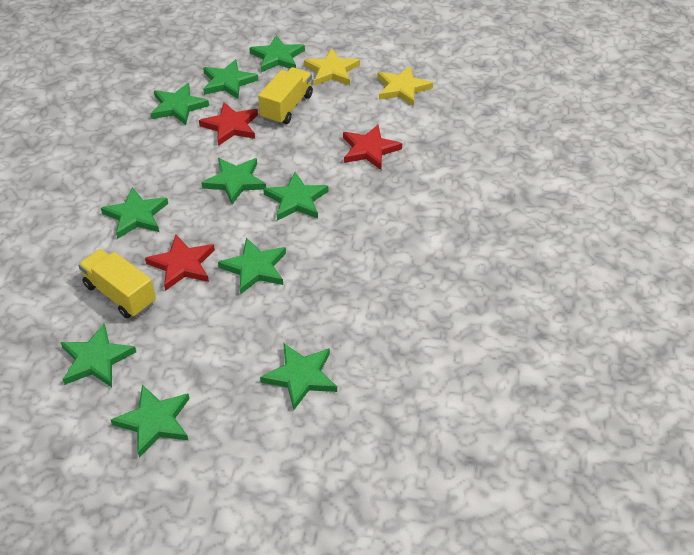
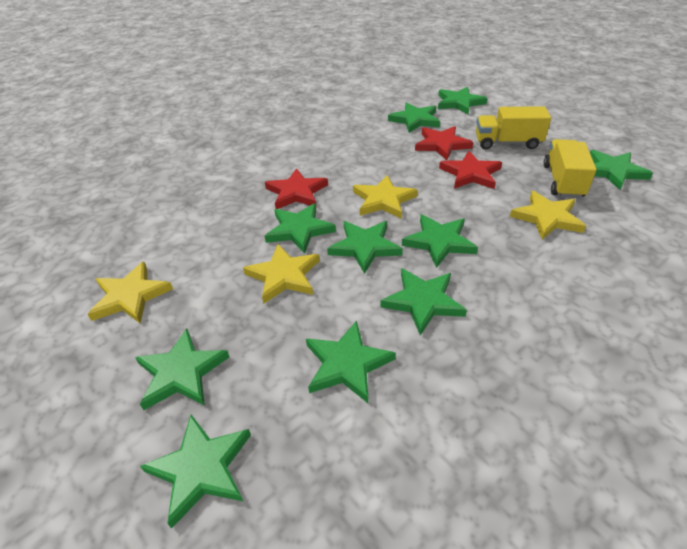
yellow star: 2 -> 4

